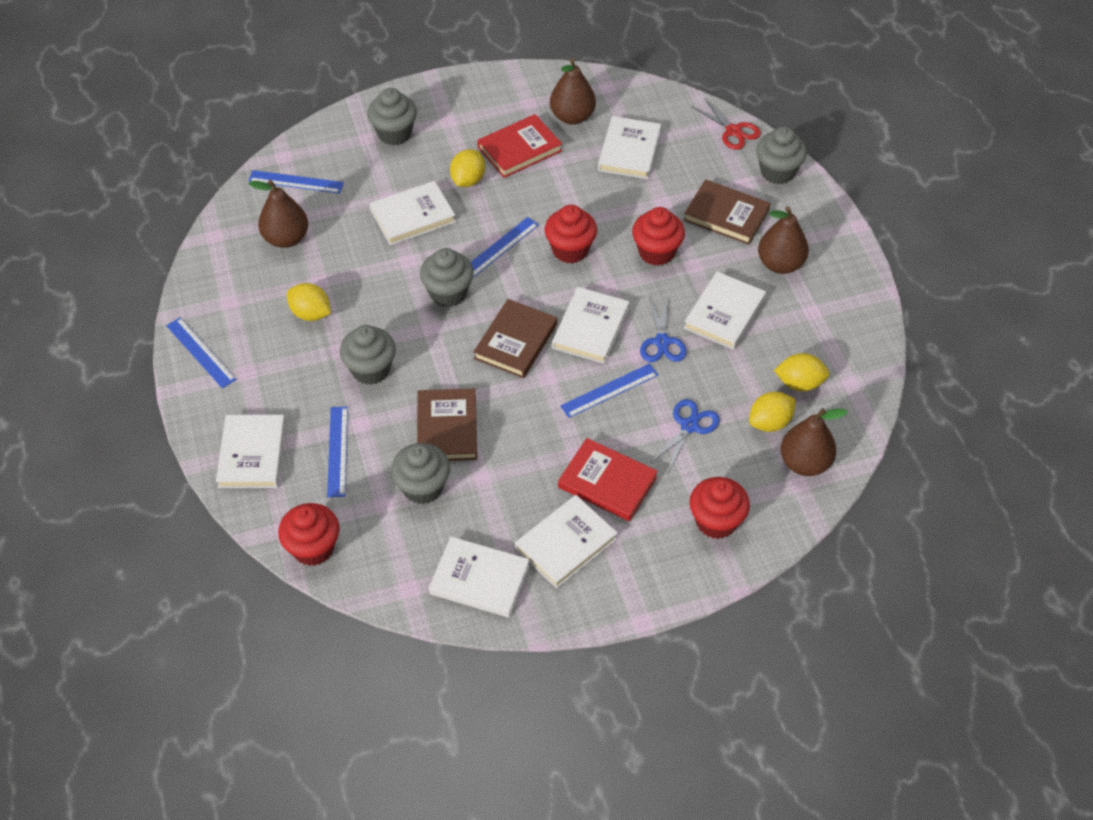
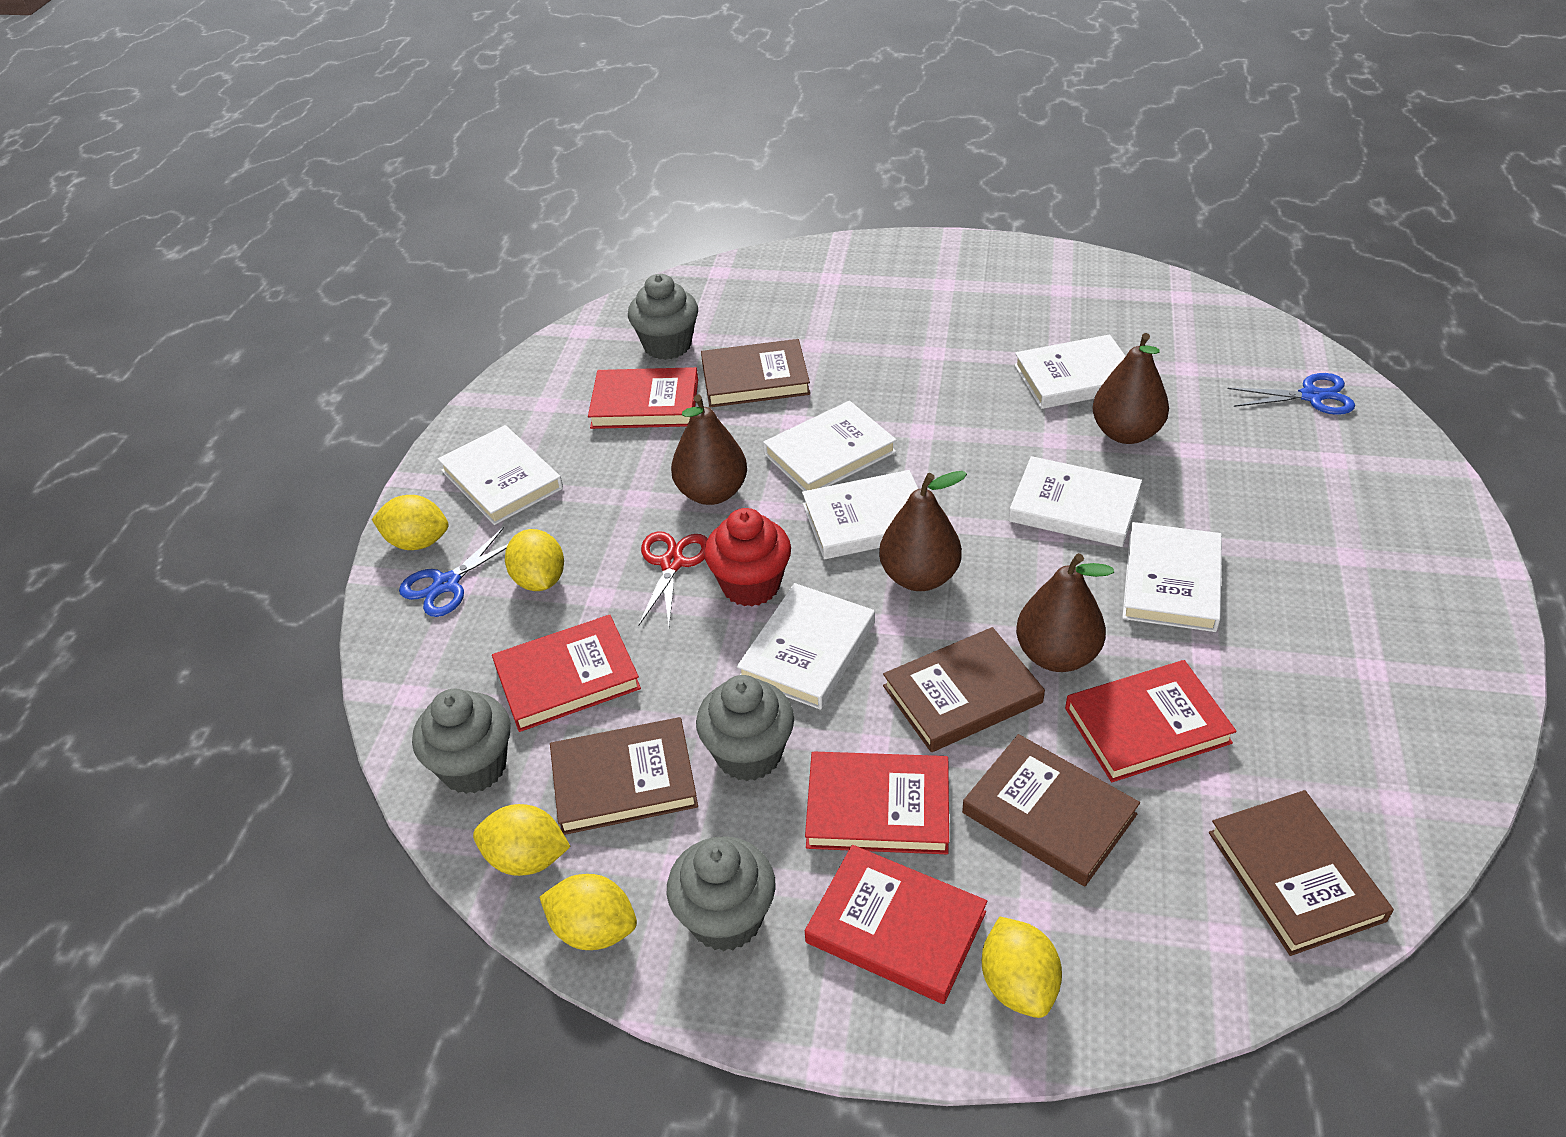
blue ruler: 5 -> 0
brown book: 3 -> 5
grey cupcake: 5 -> 4
red book: 2 -> 5
red cupcake: 4 -> 1
yellow lemon: 4 -> 5

